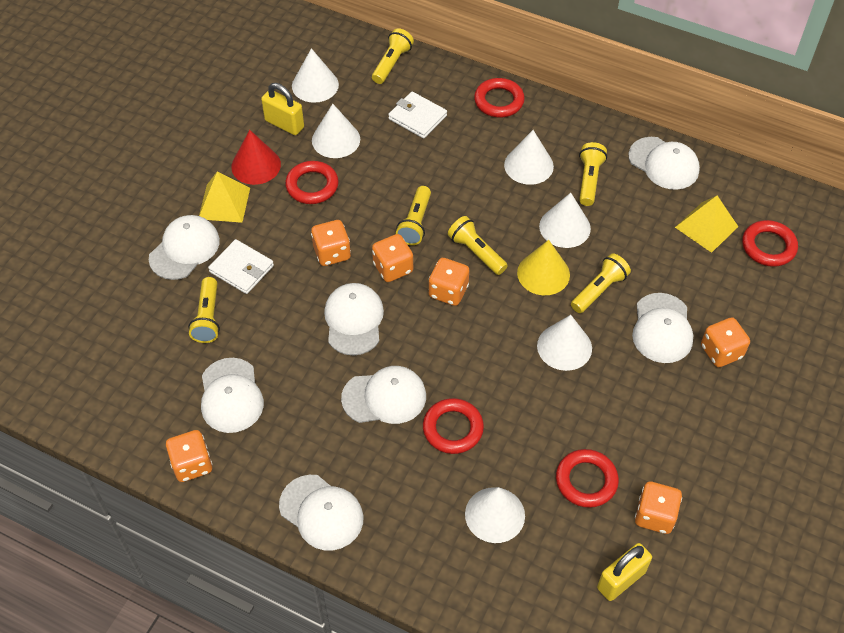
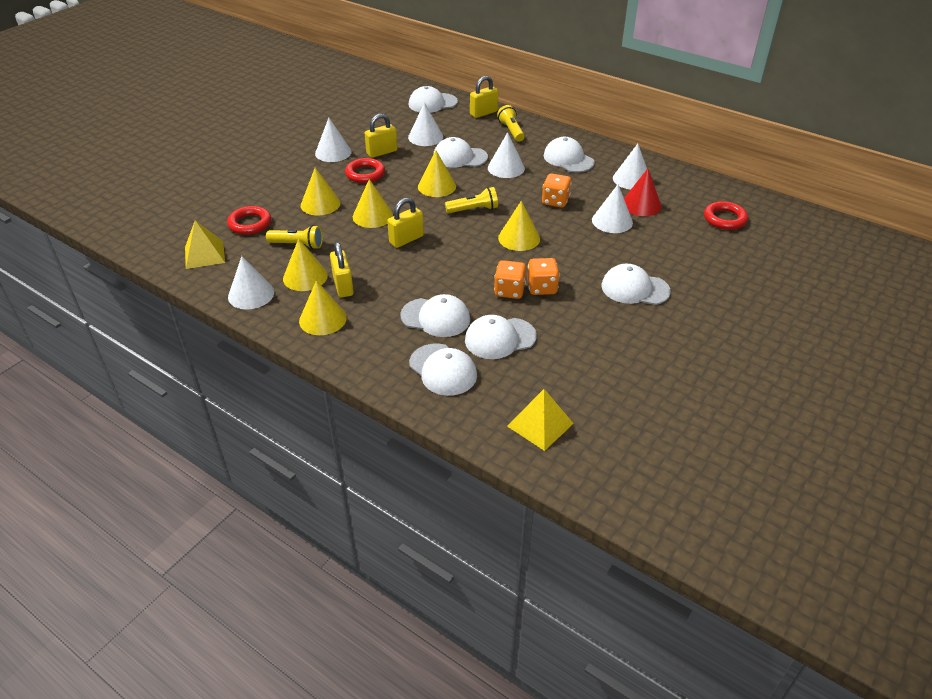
orange dice: 6 -> 3
red ring: 5 -> 3
white wallet: 2 -> 0
yellow cone: 1 -> 6
yellow flashlight: 6 -> 3
yellow padlock: 2 -> 4

